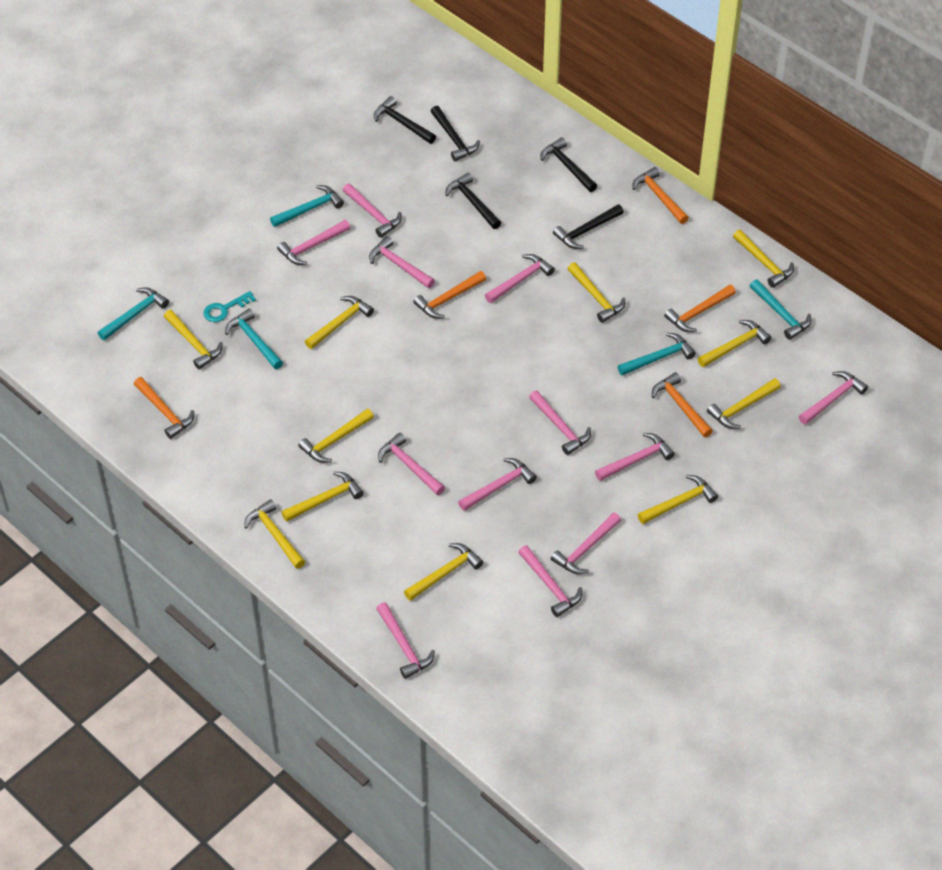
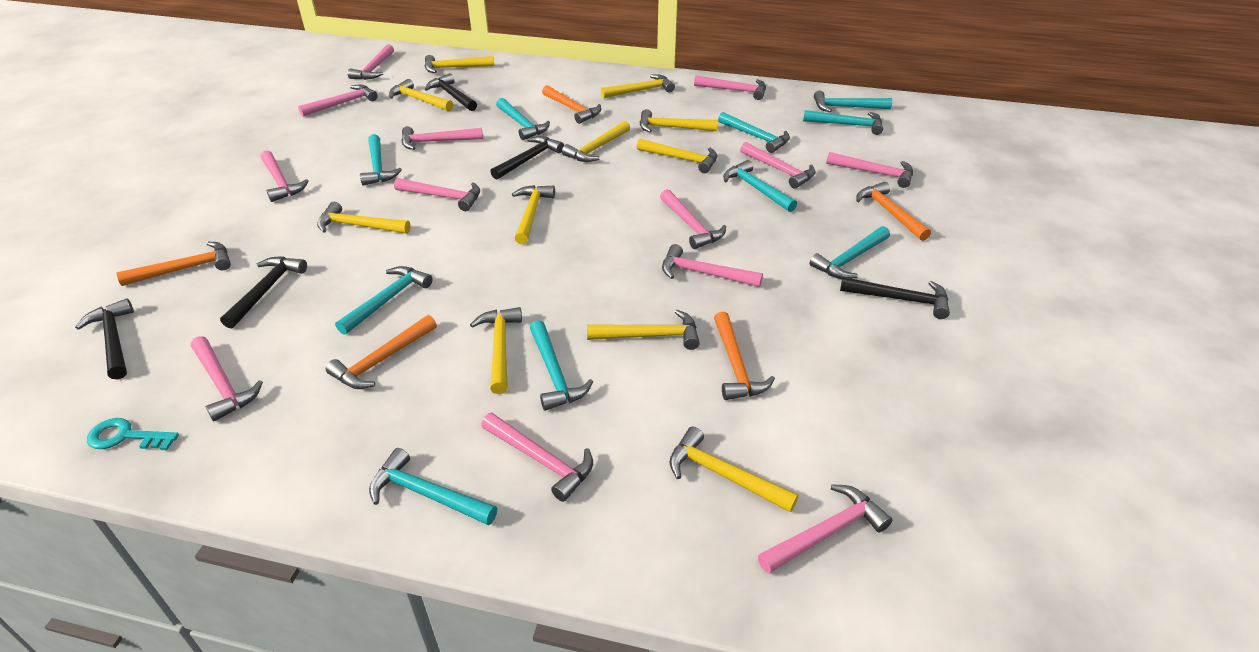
pink hammer: 12 -> 13
turquoise hammer: 5 -> 10

